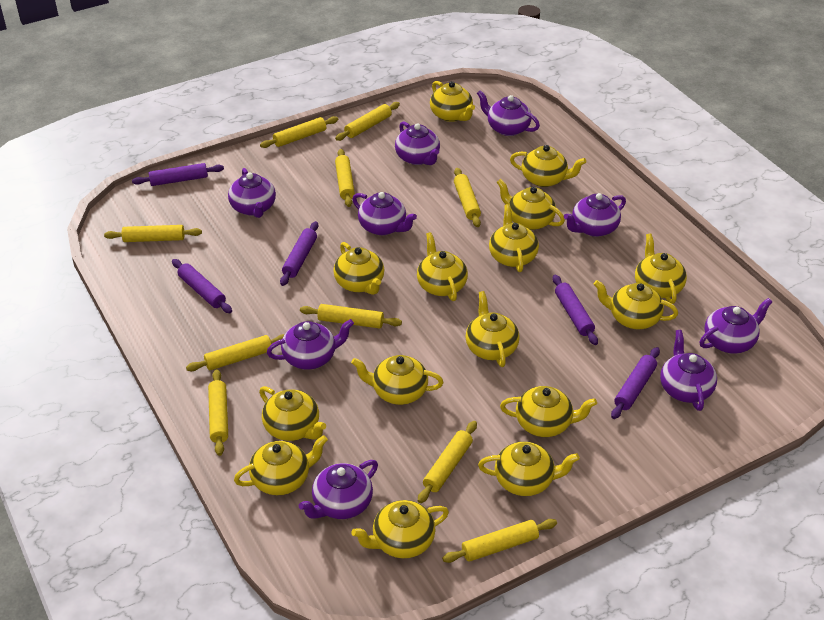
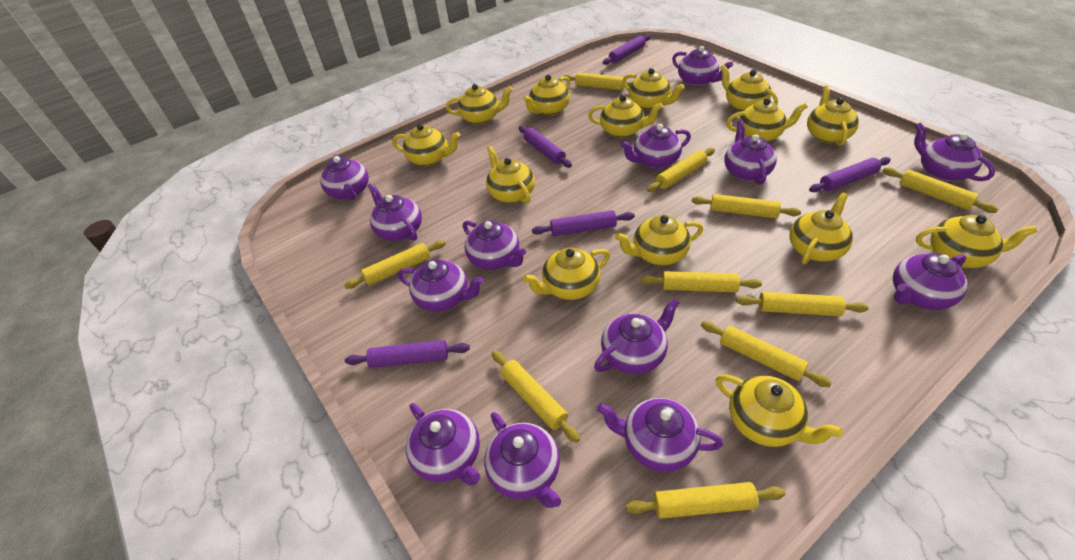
purple teapot: 9 -> 13
yellow teapot: 15 -> 14

